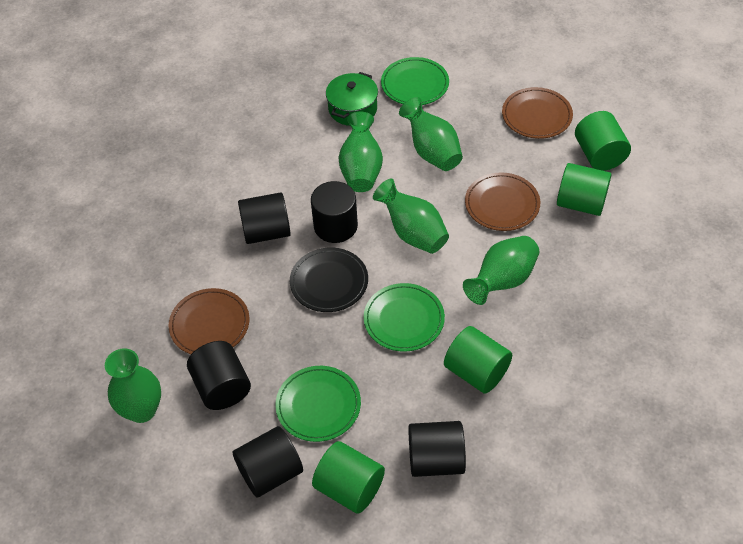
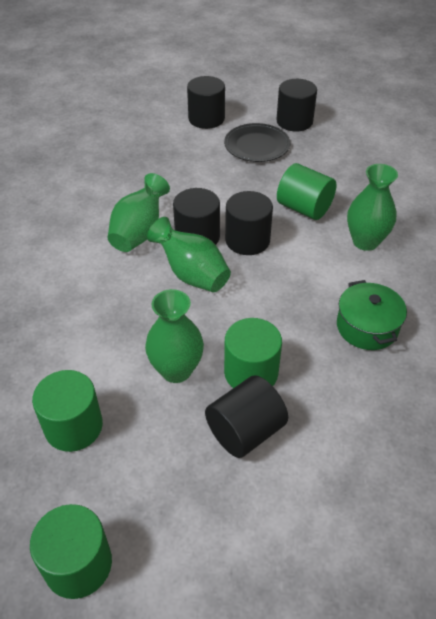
brown plate: 3 -> 0
green plate: 3 -> 0
green vase: 5 -> 4

